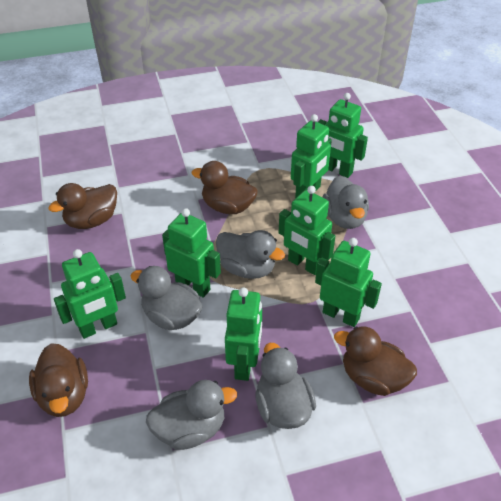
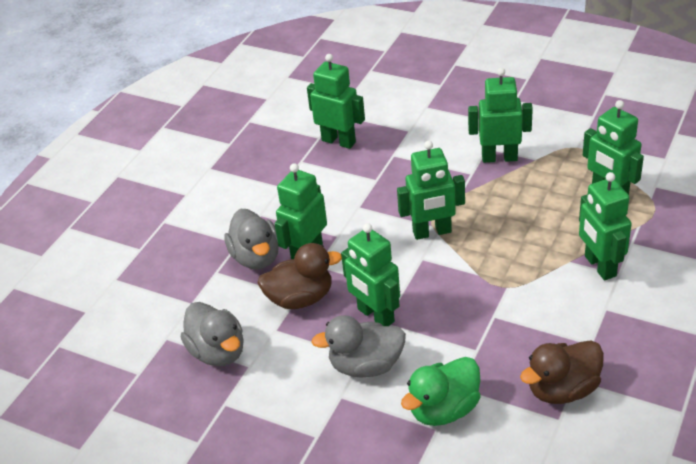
brown duck: 4 -> 2
green duck: 0 -> 1
grey duck: 5 -> 3

